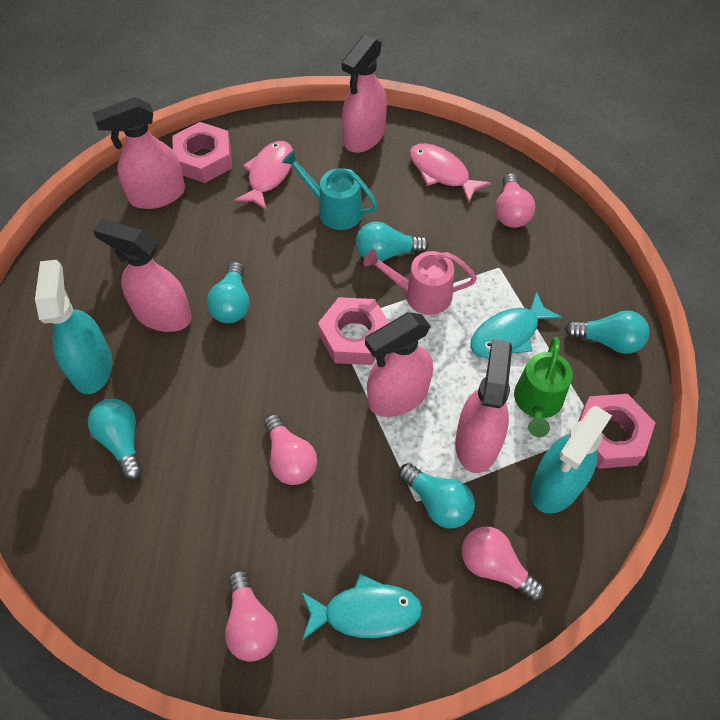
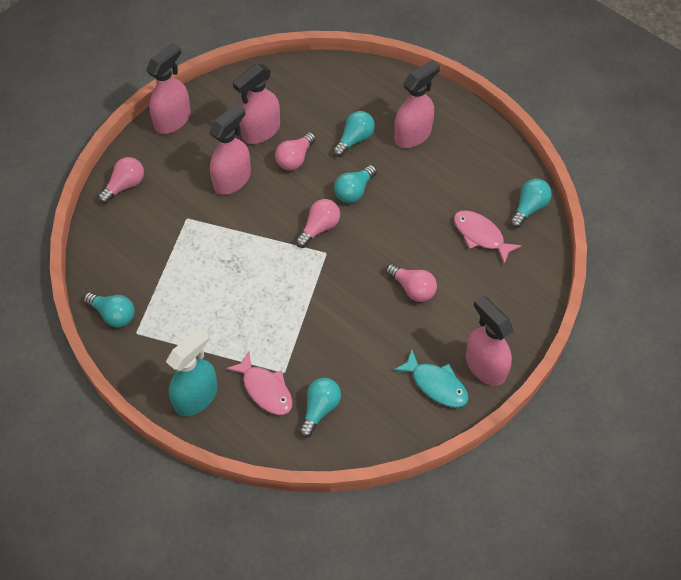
green watering can: 1 -> 0
pink nut: 3 -> 0
pink watering can: 1 -> 0
turquoise fish: 2 -> 1
turquoise spray bottle: 2 -> 1
turquoise watering can: 1 -> 0

